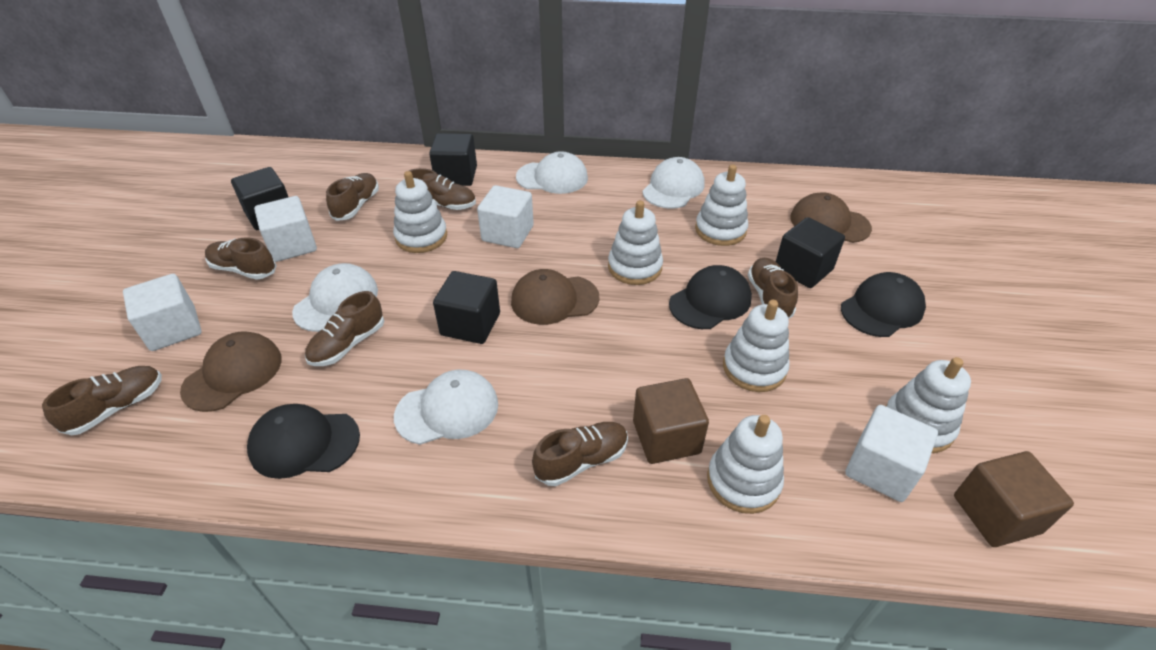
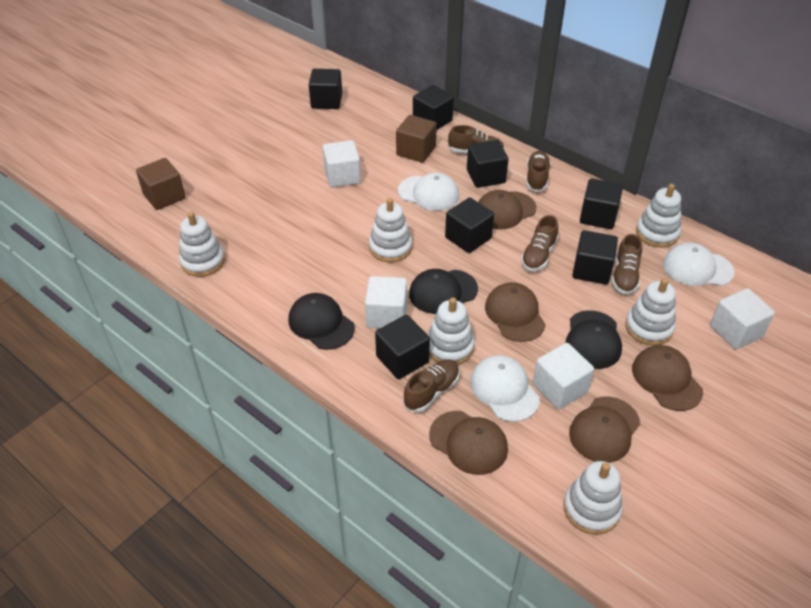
black cube: 4 -> 7
brown cap: 3 -> 5
brown shoe: 7 -> 5
white cap: 4 -> 3

